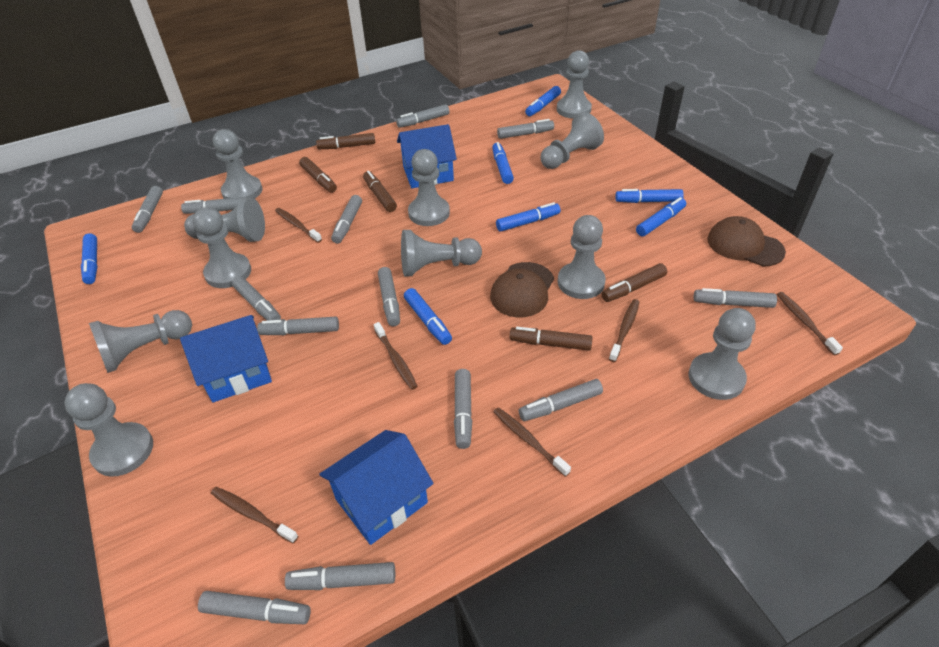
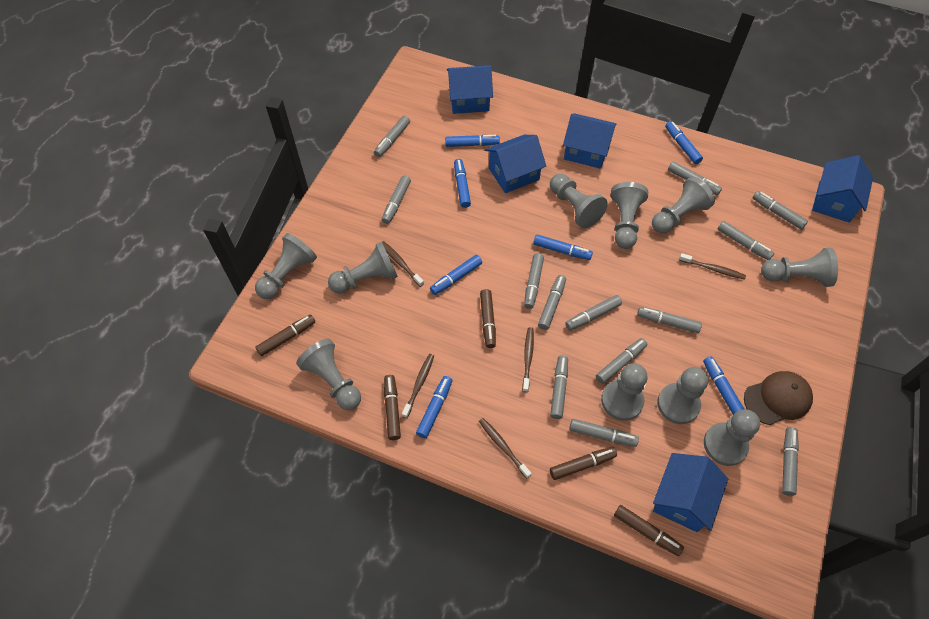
blue house: 3 -> 5
brown cap: 2 -> 1
brown toothbrush: 6 -> 5
grey pawn: 11 -> 10

